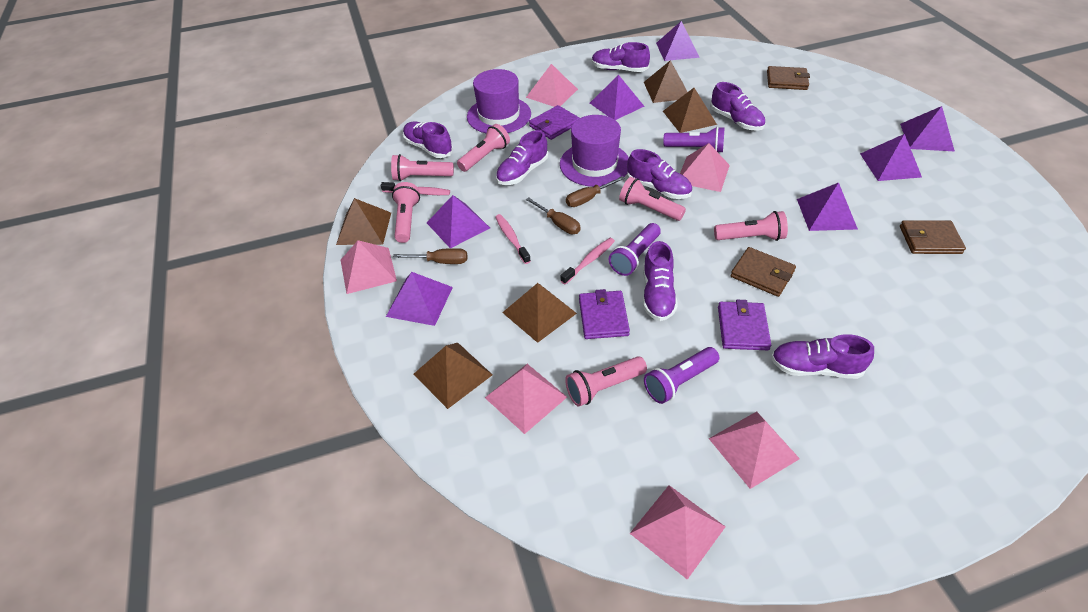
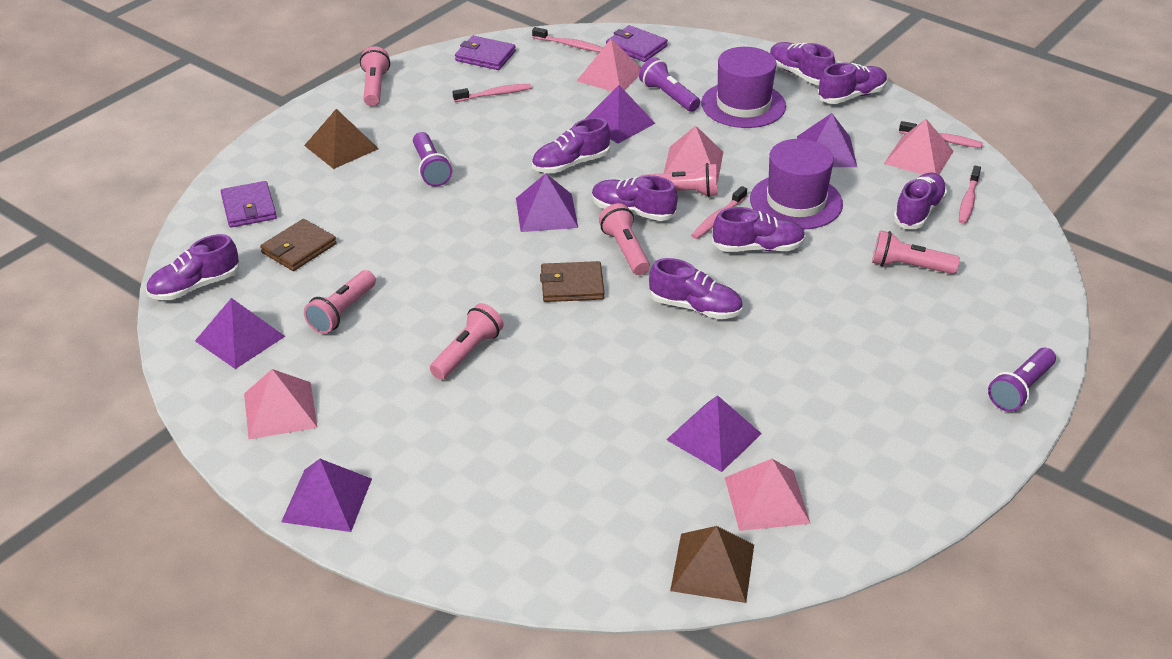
brown pyramid: 5 -> 2
brown screwdriver: 3 -> 0
brown wallet: 3 -> 2
pink pyramid: 6 -> 5
pink toothbrush: 3 -> 5
purple pyramid: 7 -> 6
purple shoe: 7 -> 8

